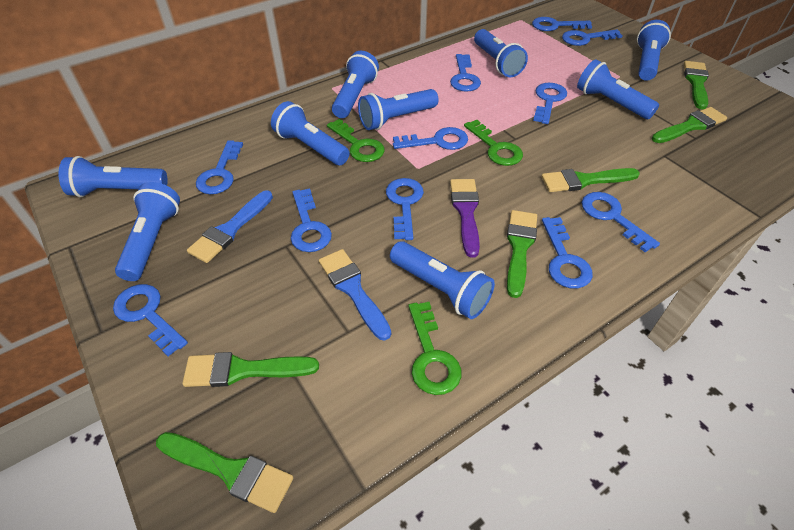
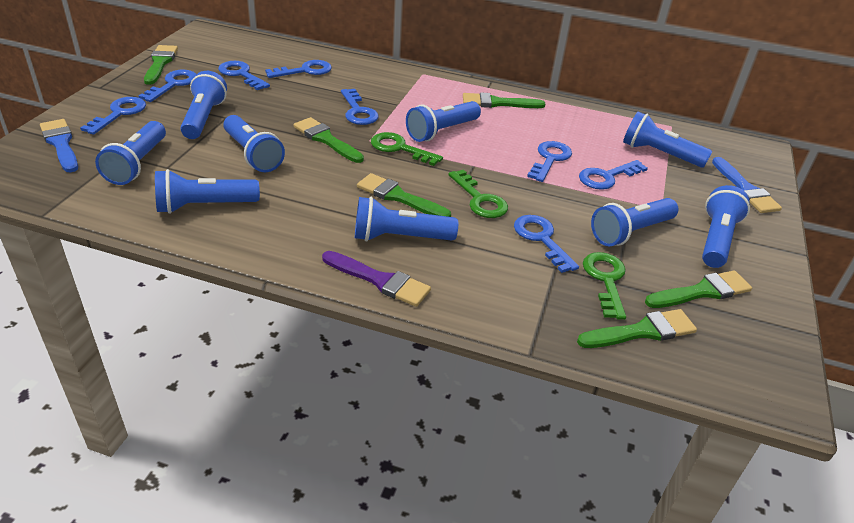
blue key: 11 -> 8

